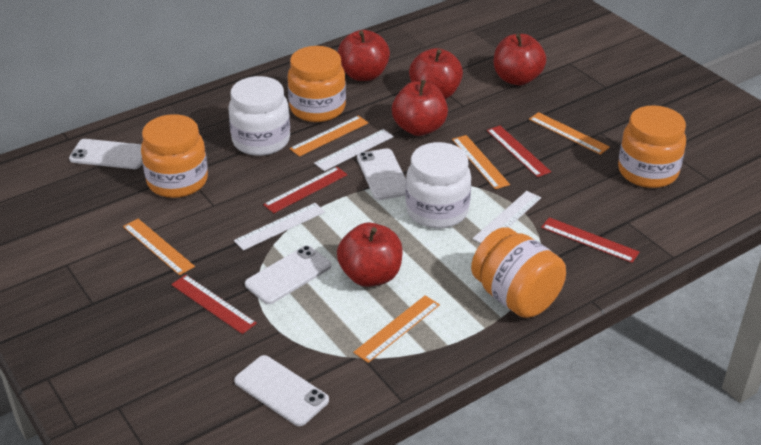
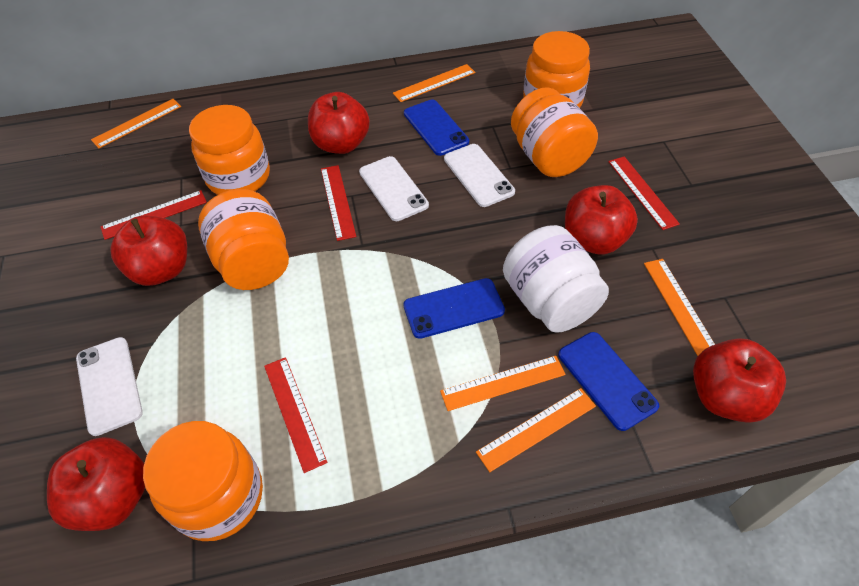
blue phone: 0 -> 3
orange jar: 4 -> 5
white jar: 2 -> 1
white phone: 4 -> 3
white ruler: 3 -> 0

